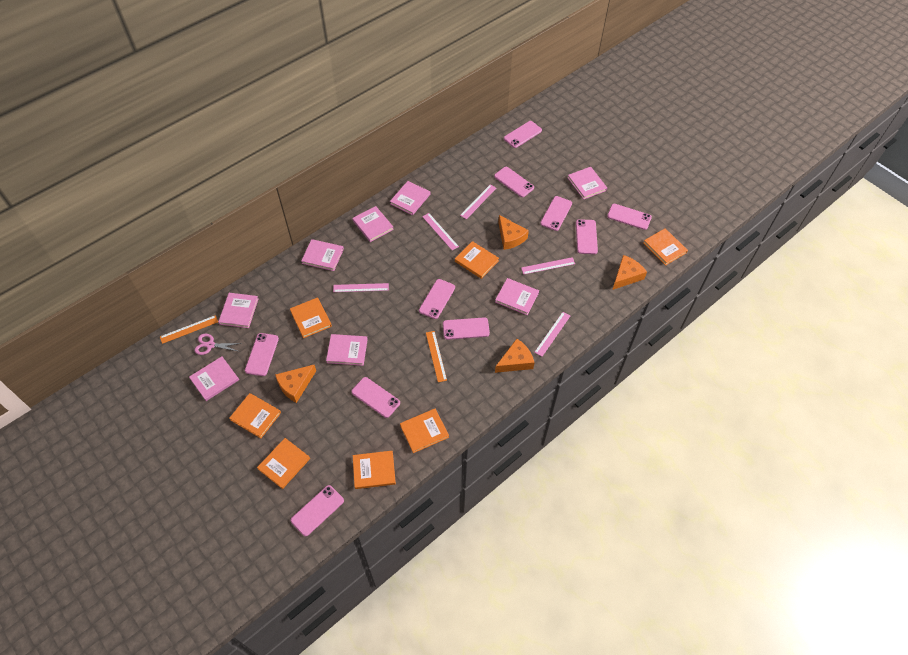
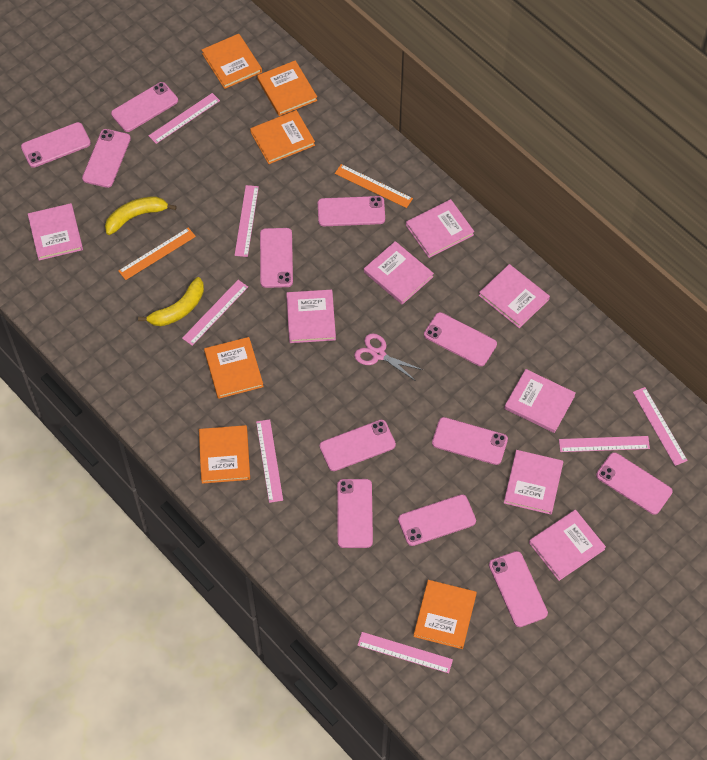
orange book: 7 -> 6
orange cheese: 4 -> 0
pink phone: 10 -> 12
pink ruler: 5 -> 7
yellow banana: 0 -> 2

